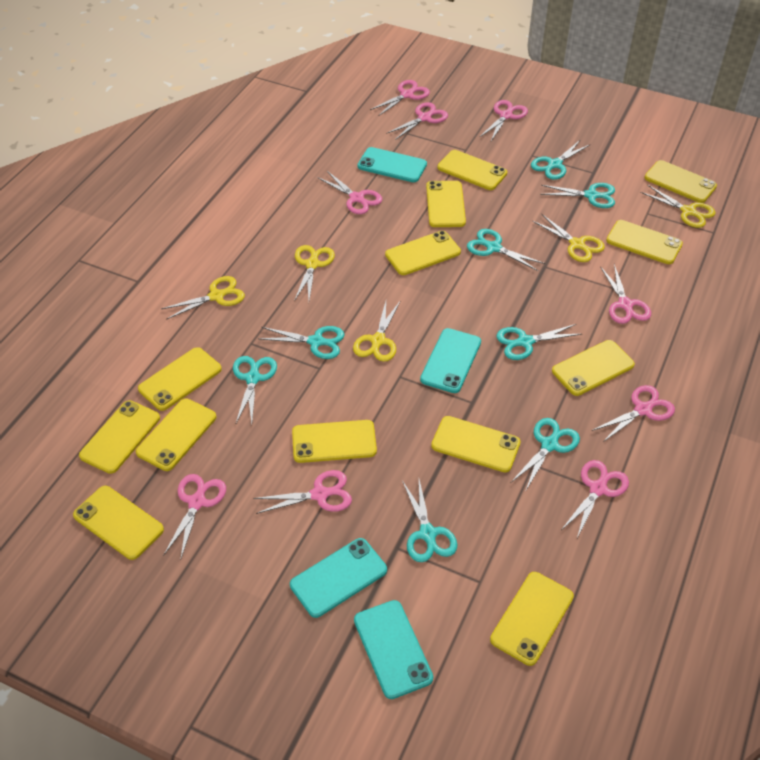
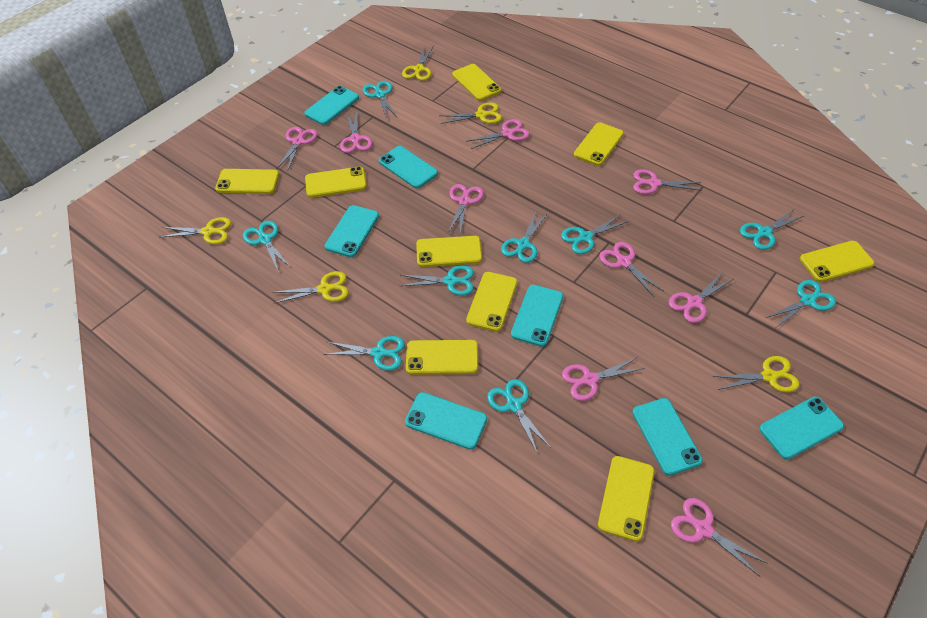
turquoise phone: 4 -> 7
turquoise scissors: 8 -> 9
yellow phone: 13 -> 9

